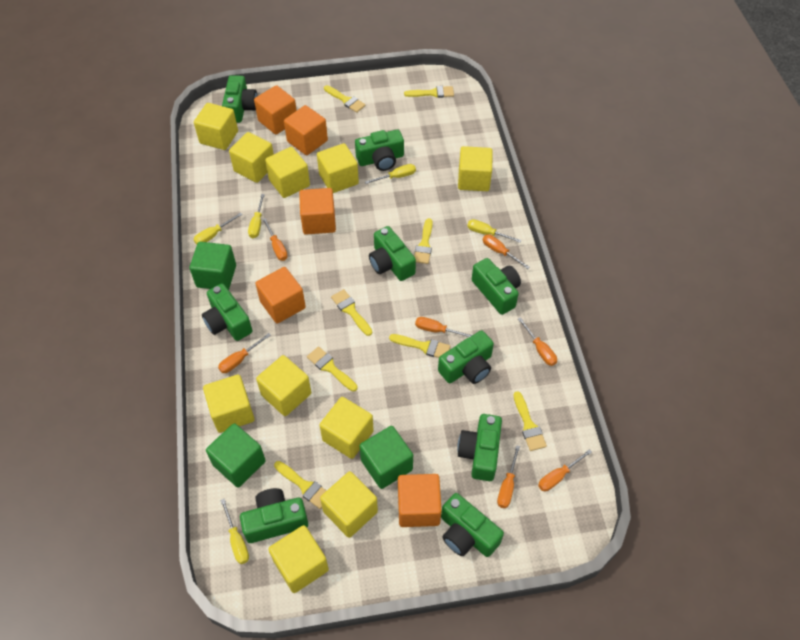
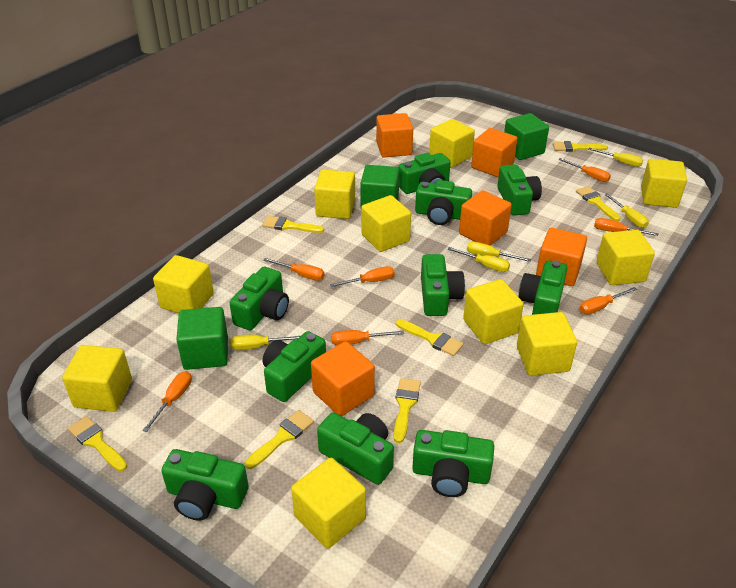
green camera: 9 -> 10
yellow brush: 8 -> 7

